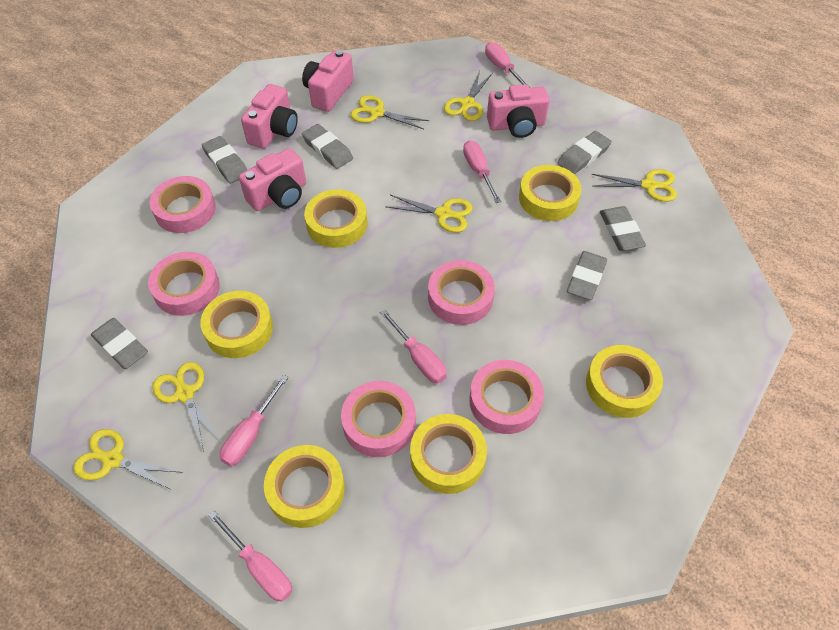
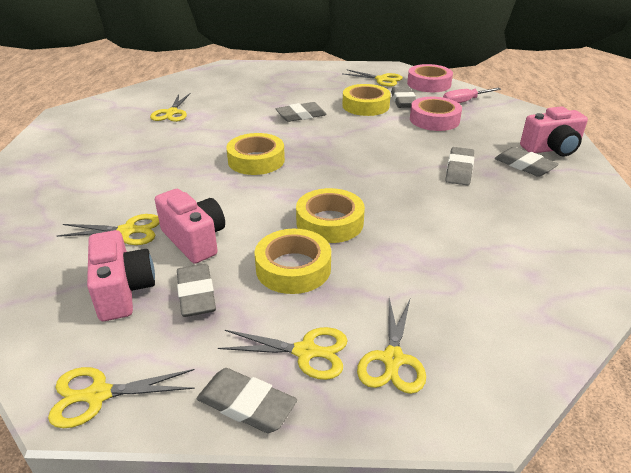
pink camera: 4 -> 3
pink screwdriver: 5 -> 1
pink tape: 5 -> 2
yellow tape: 6 -> 4

